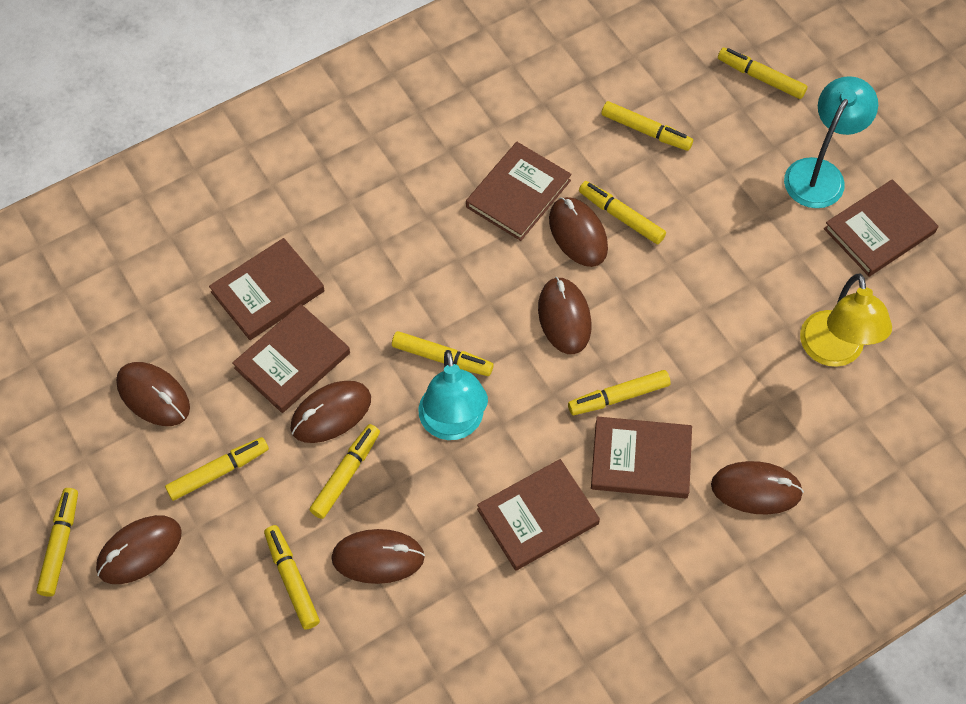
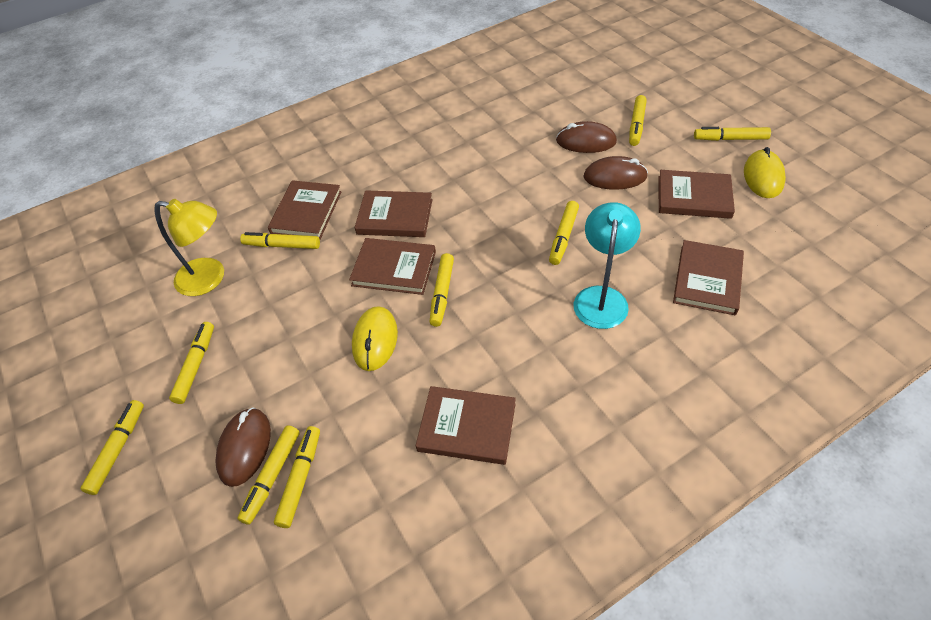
brown mouse: 7 -> 3
turquoise lamp: 2 -> 1
yellow mouse: 0 -> 2

